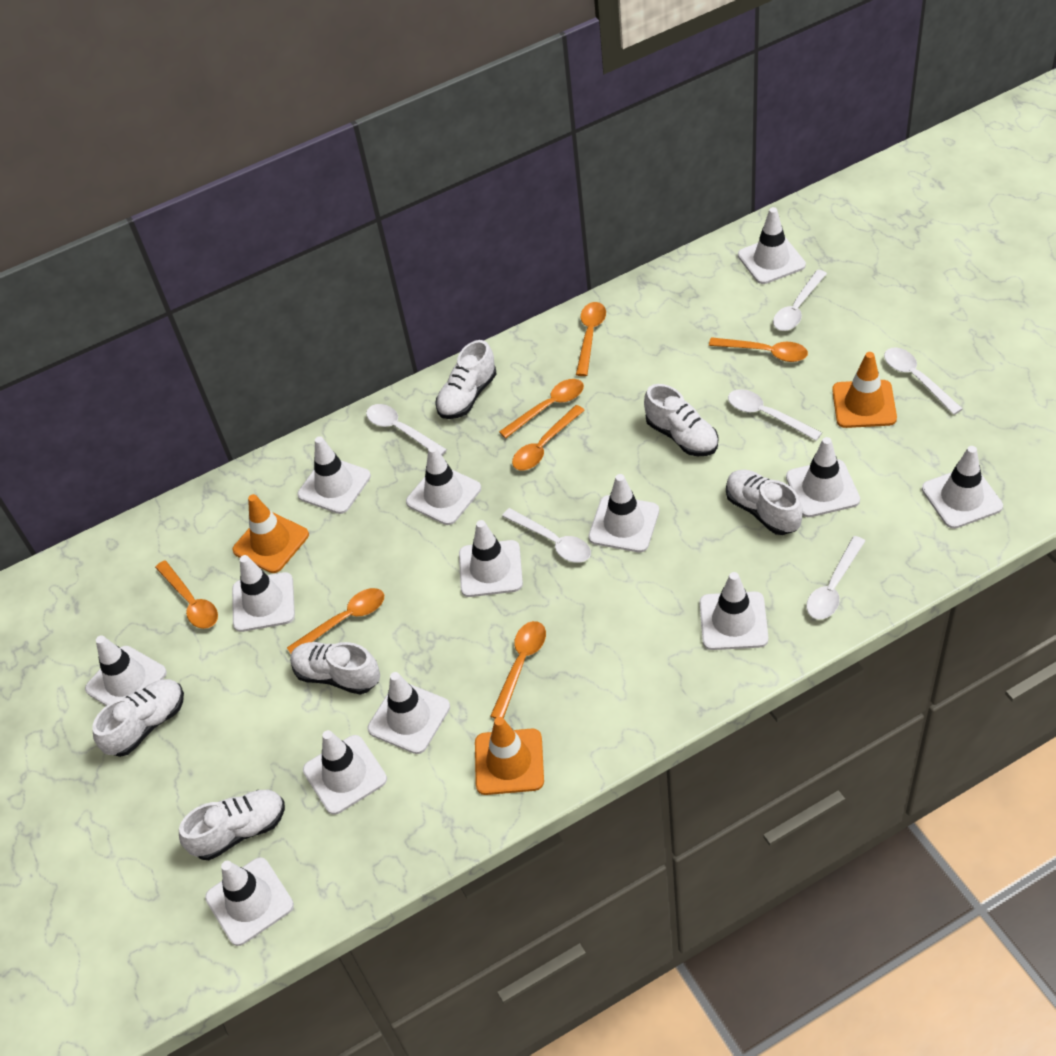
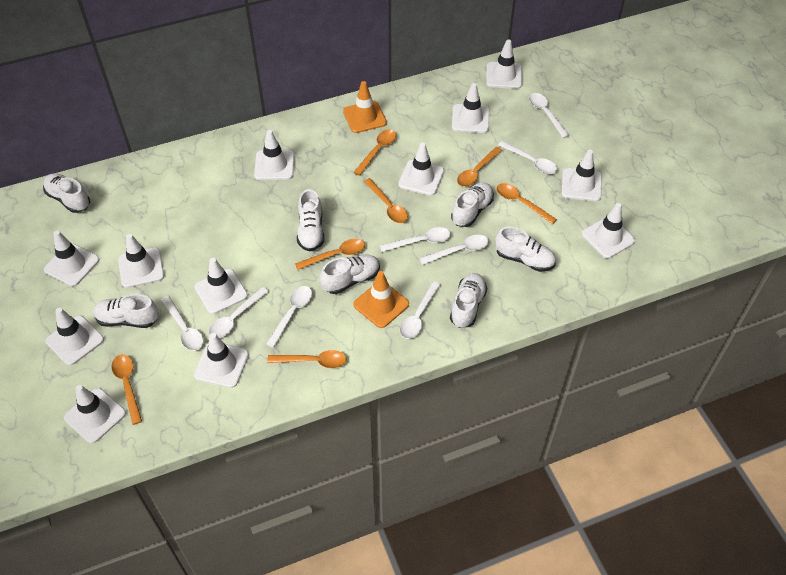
orange traffic cone: 3 -> 2
white shoe: 6 -> 7
white spoon: 6 -> 8
white traffic cone: 13 -> 12

